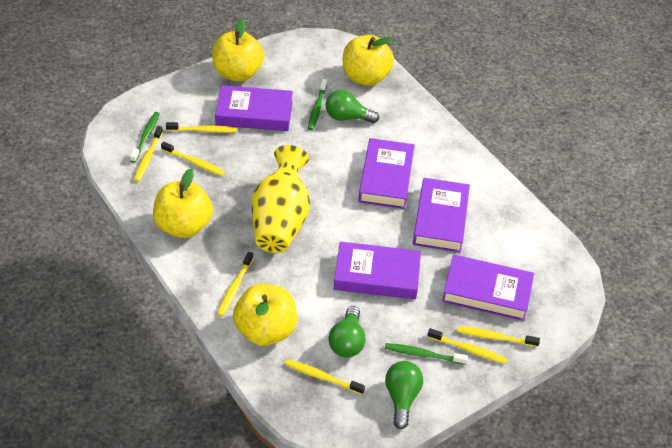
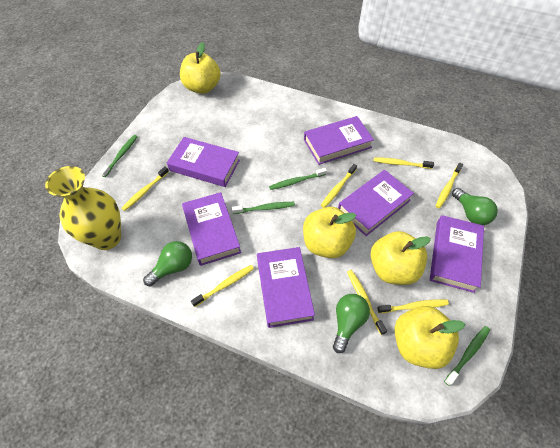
green toothbrush: 3 -> 4
purple book: 5 -> 6

